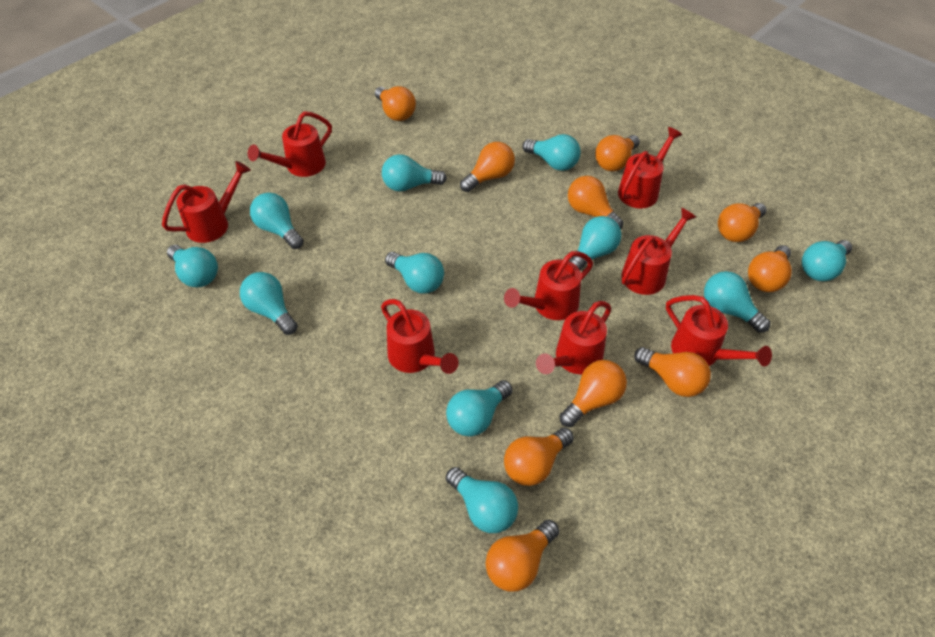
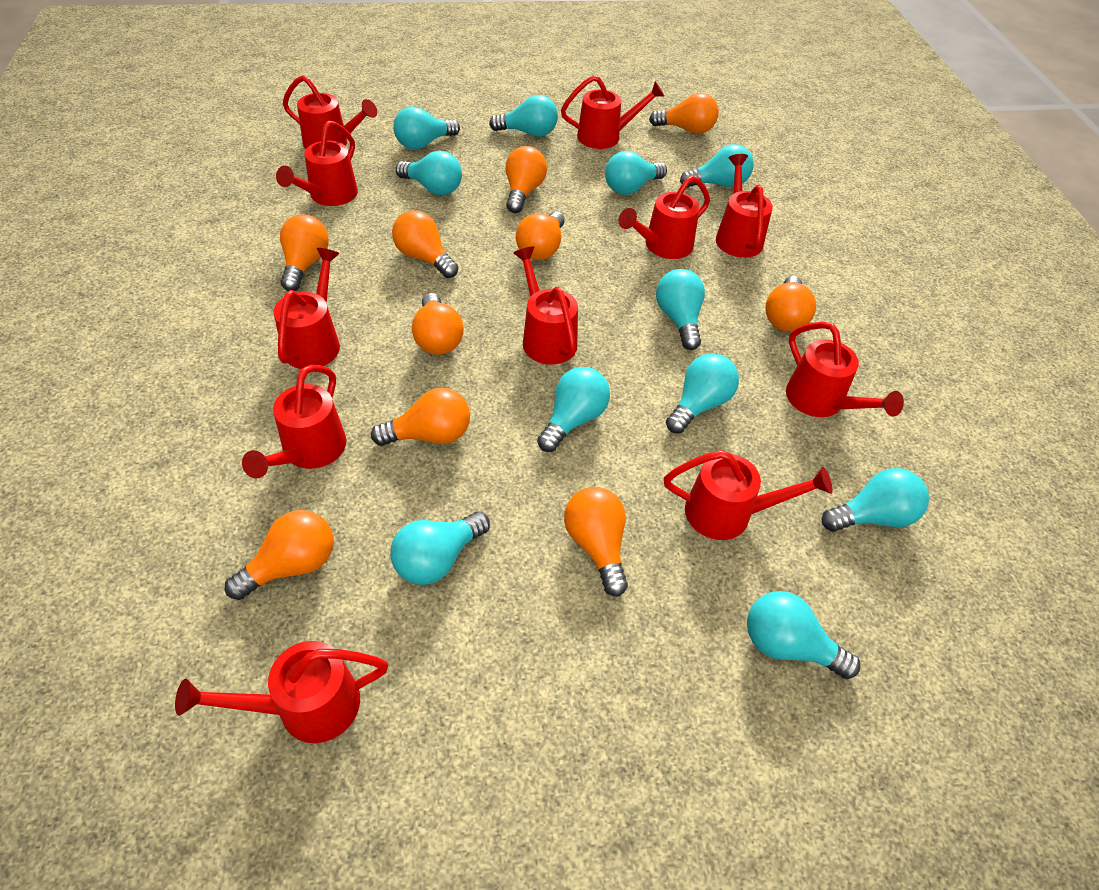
red watering can: 8 -> 11

